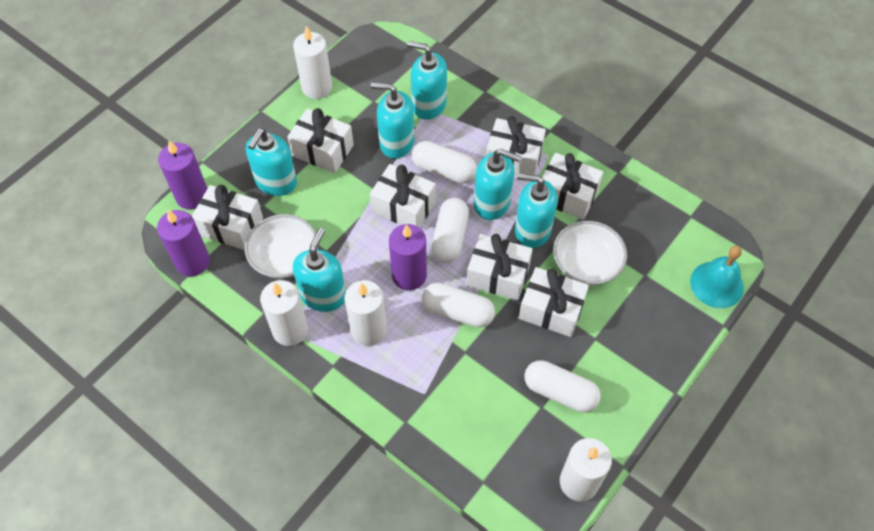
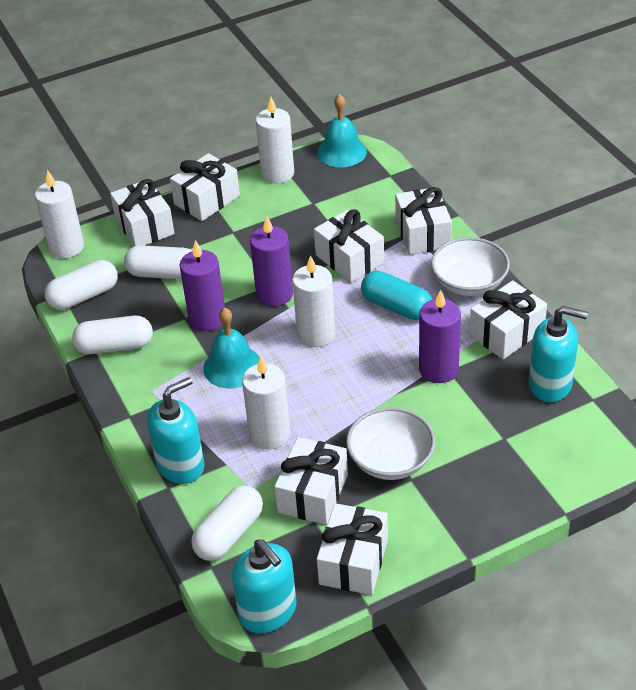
turquoise bell: 1 -> 2
turquoise capsule: 0 -> 1
turquoise soap dispenser: 6 -> 3

